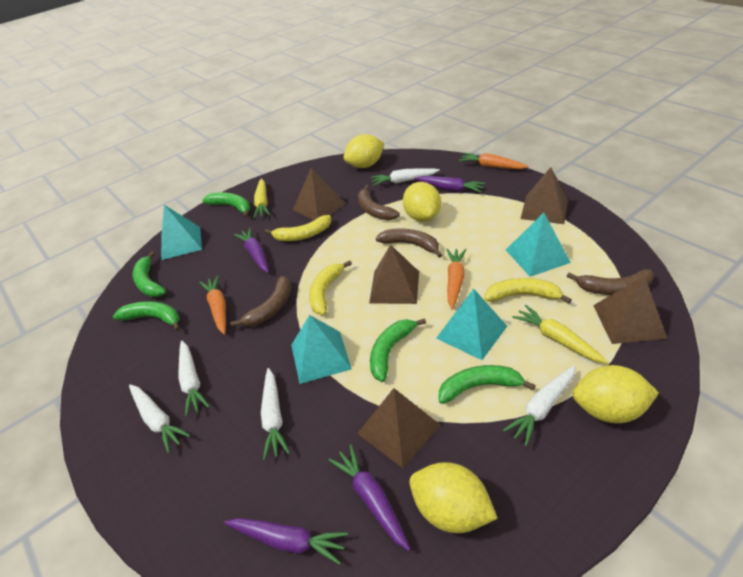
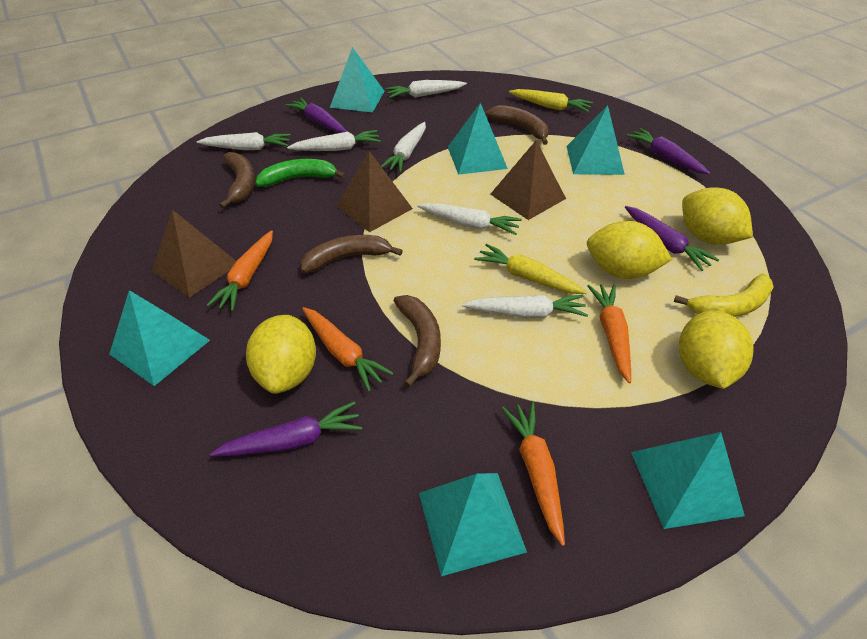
brown pyramid: 5 -> 3
green banana: 5 -> 1
orange carrot: 3 -> 4
turquoise pyramid: 4 -> 6
white carrot: 5 -> 6
yellow banana: 3 -> 1

